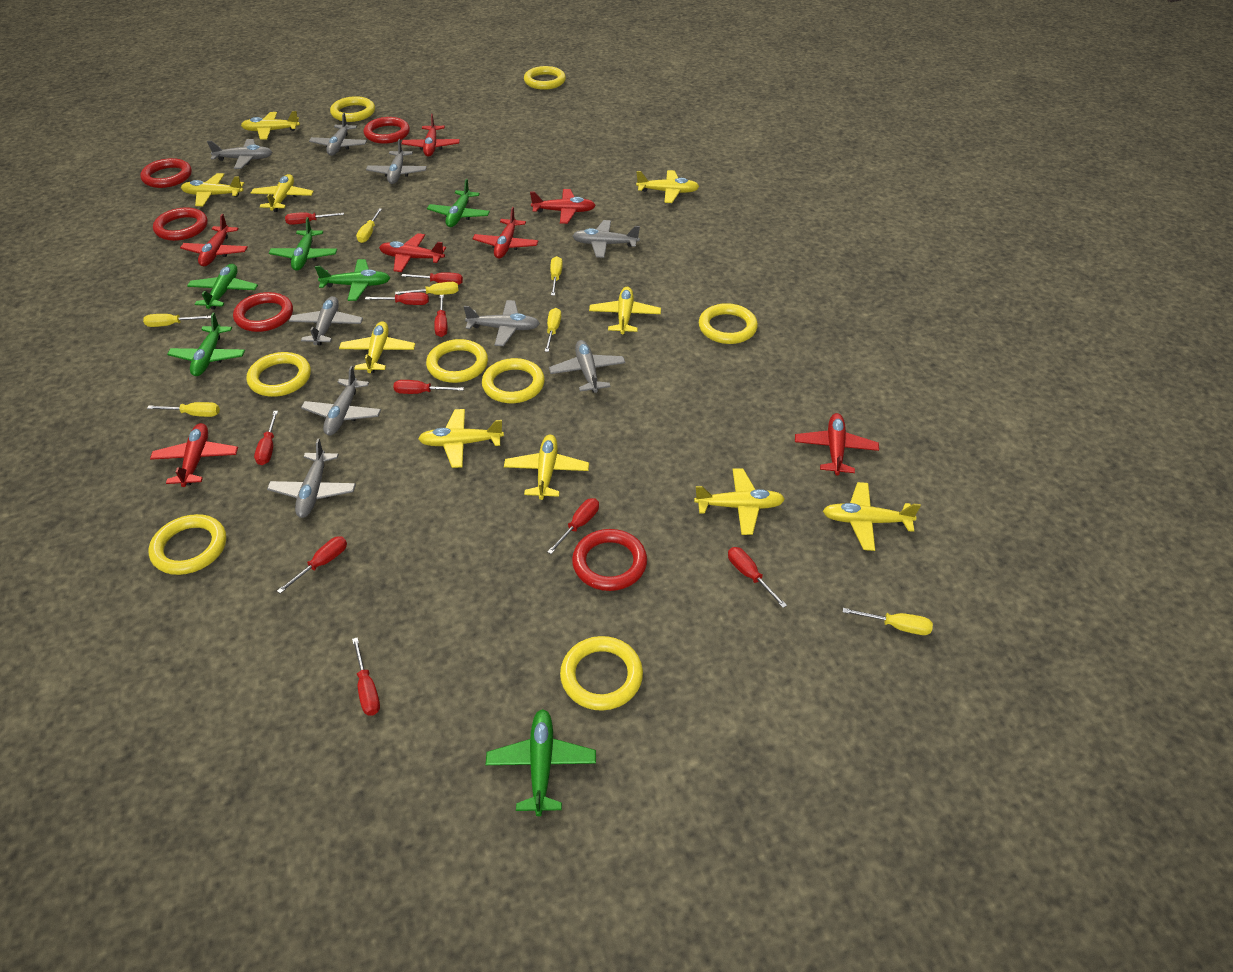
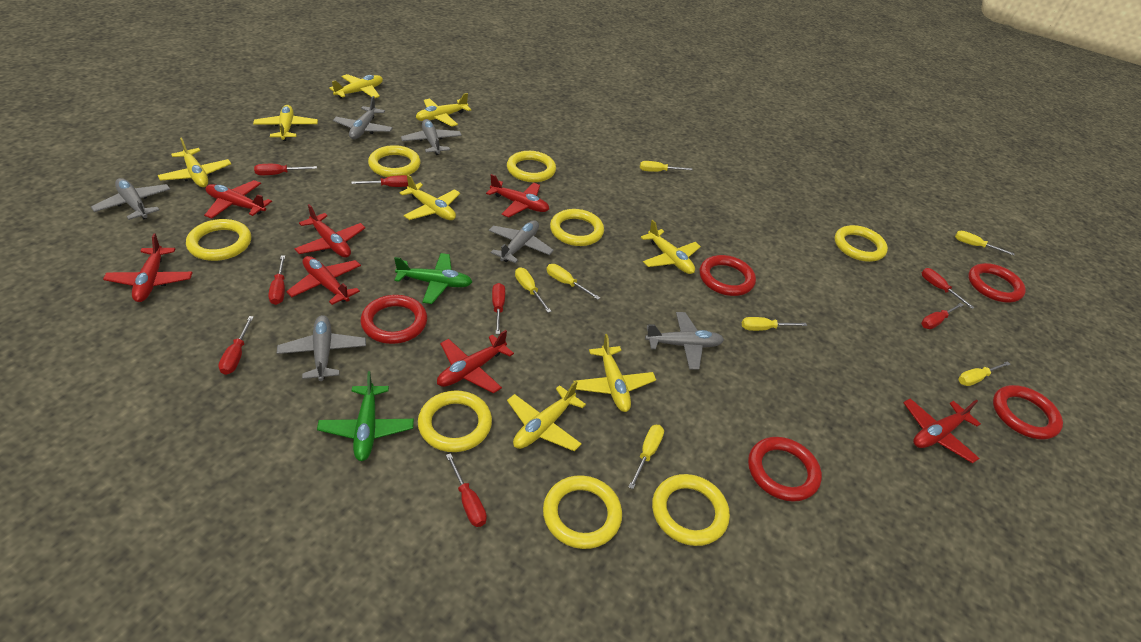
green plane: 6 -> 2
grey plane: 9 -> 6
red screwdriver: 10 -> 8
yellow plane: 10 -> 8

